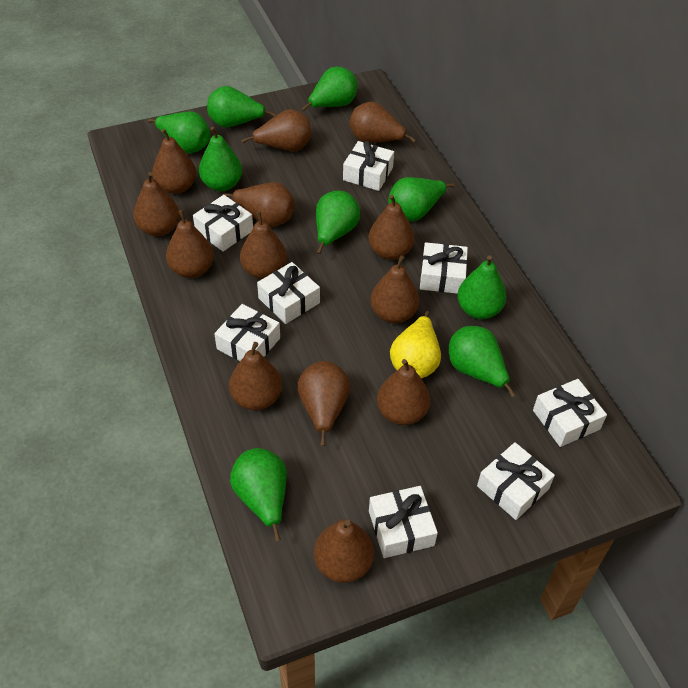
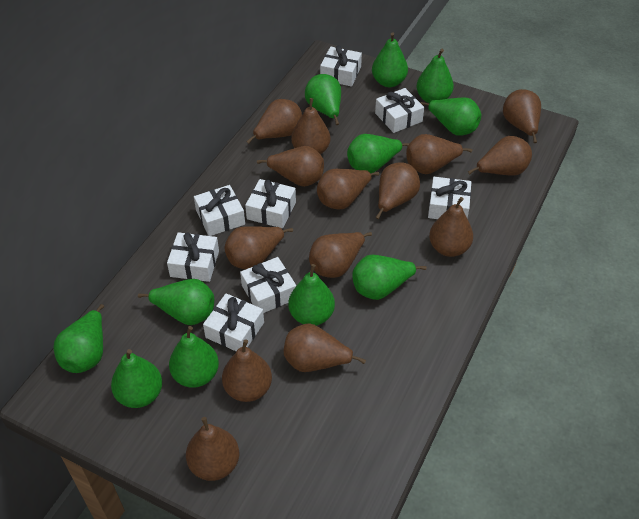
brown pear: 13 -> 14
green pear: 9 -> 11
yellow pear: 1 -> 0

